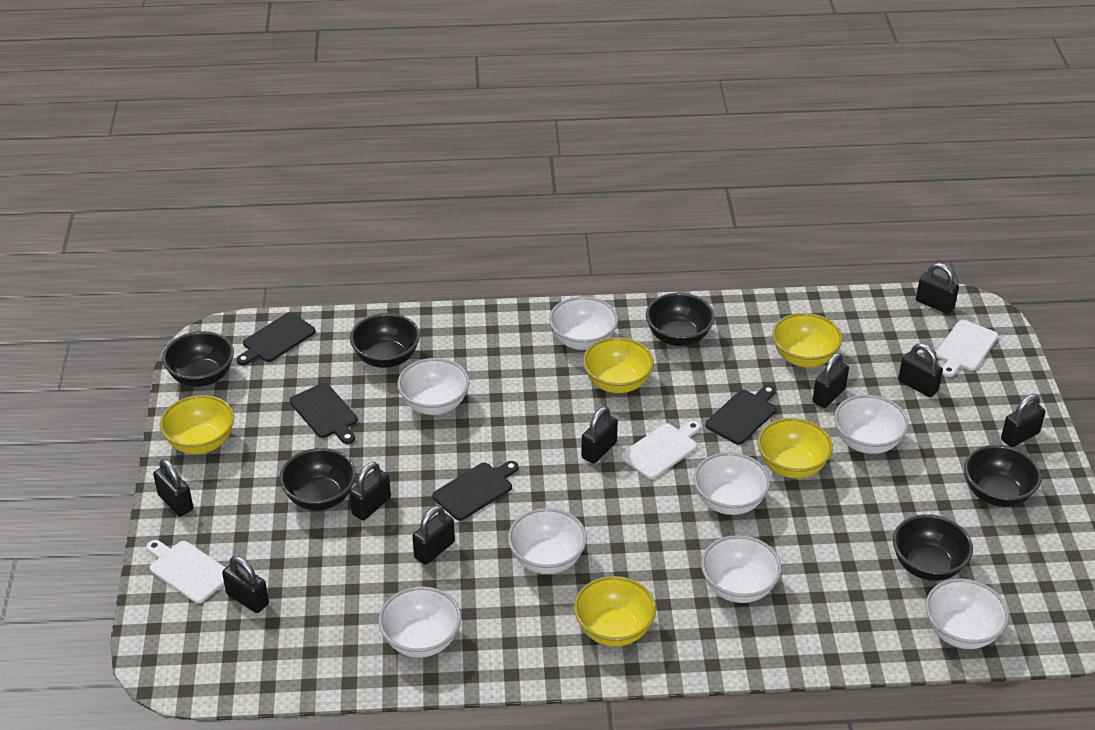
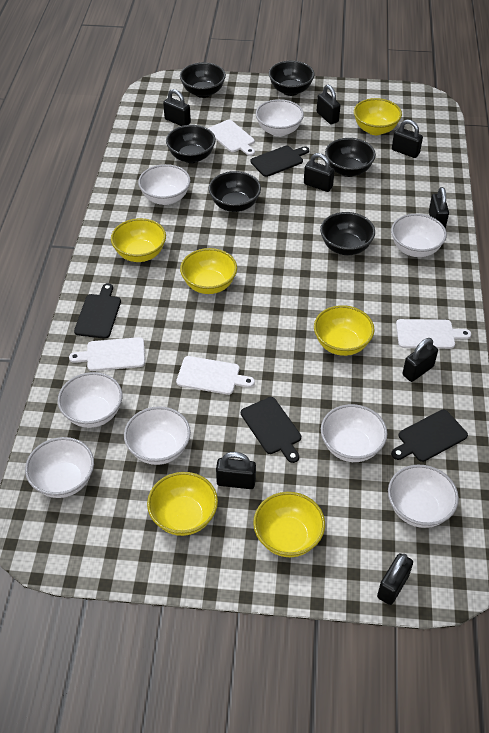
black padlock: 9 -> 8
white cutting board: 3 -> 4
yellow bowl: 5 -> 6

